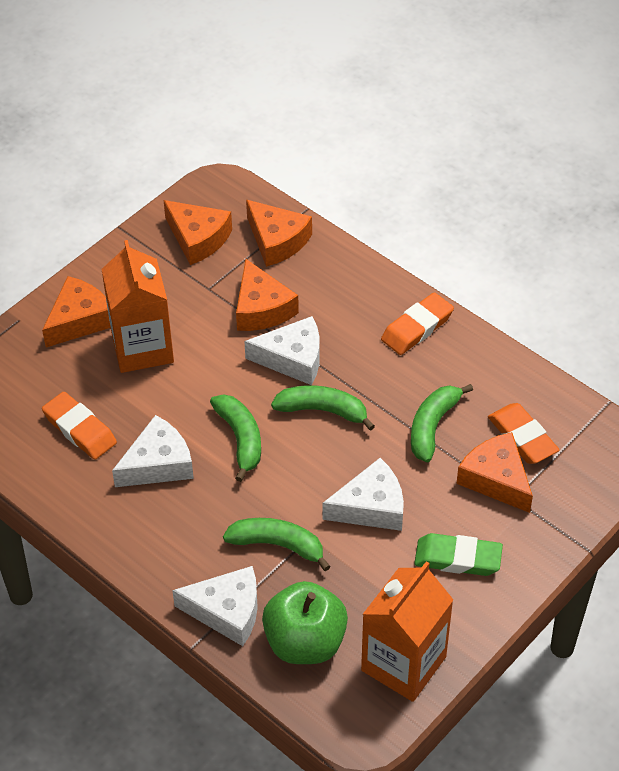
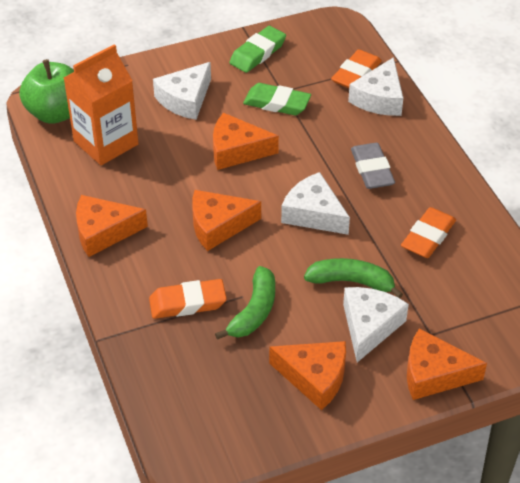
green banana: 4 -> 2
green eraser: 1 -> 2
grey eraser: 0 -> 1
orange carton: 2 -> 1

